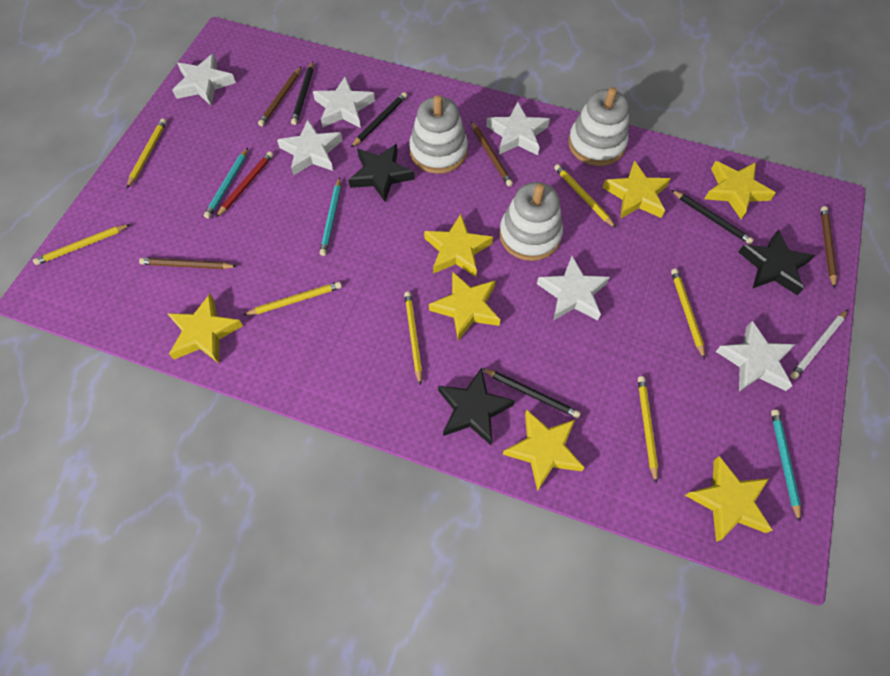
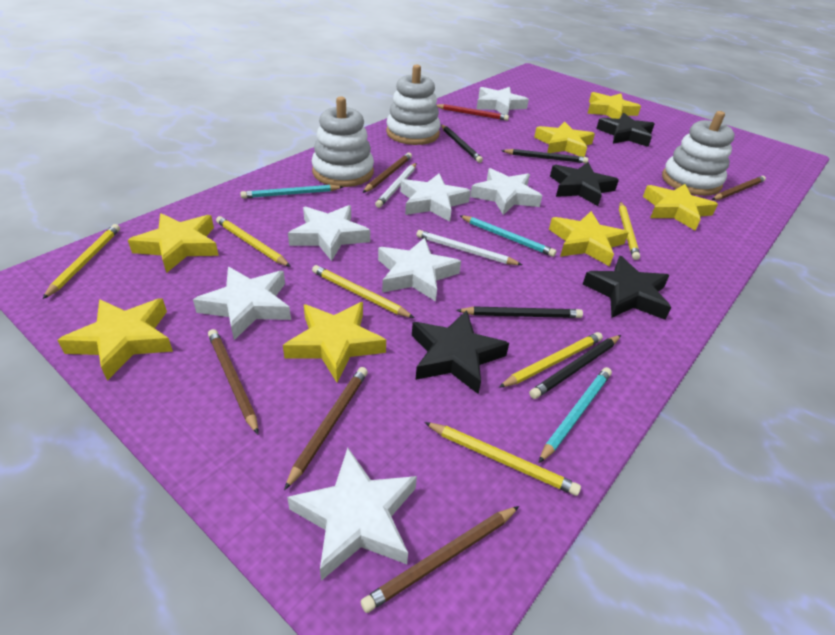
black star: 3 -> 4
brown pencil: 4 -> 5
white pencil: 1 -> 2
white star: 6 -> 7
yellow pencil: 7 -> 6

